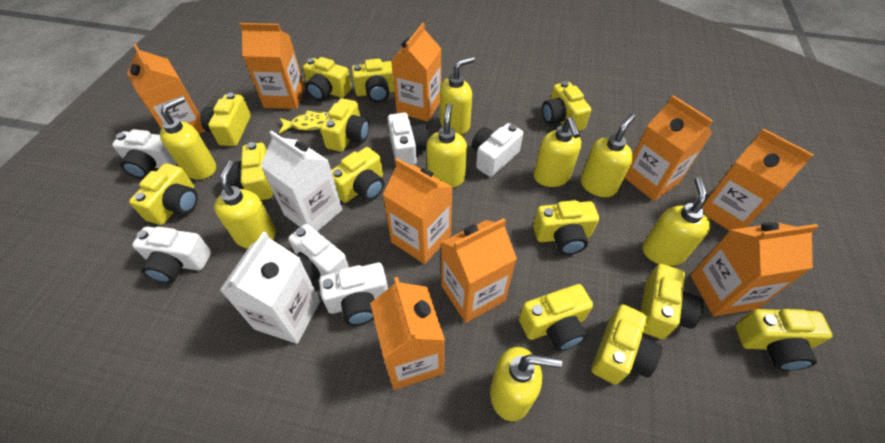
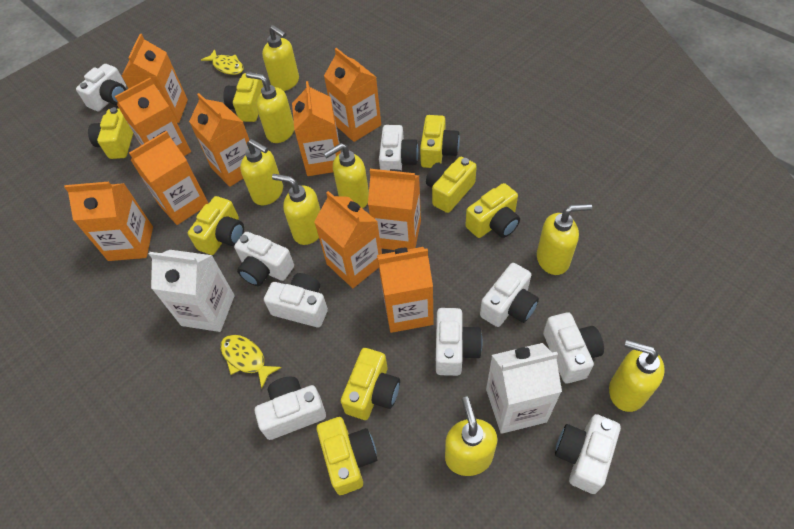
orange carton: 9 -> 10
white camera: 6 -> 9
yellow camera: 13 -> 8
yellow fish: 1 -> 2

